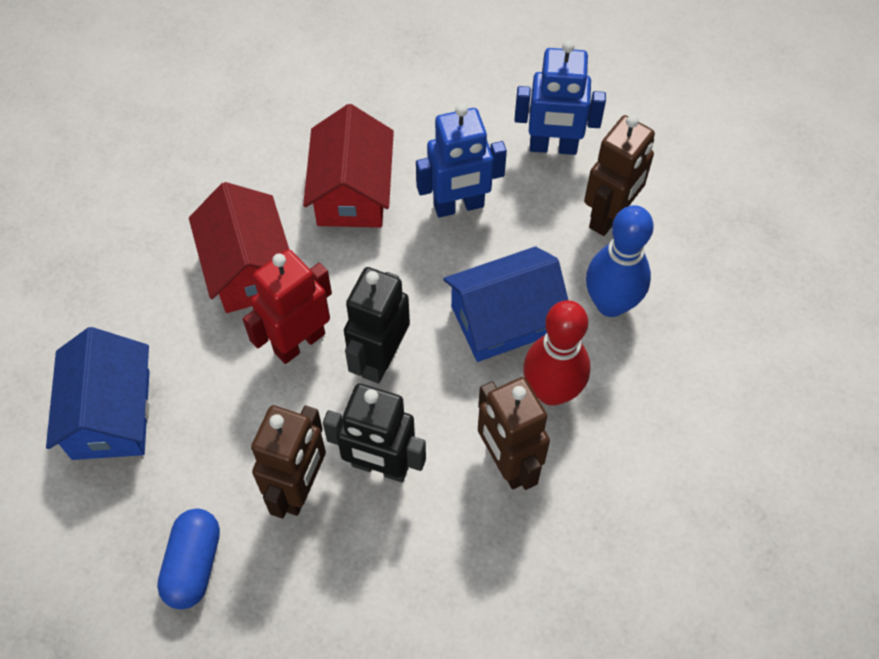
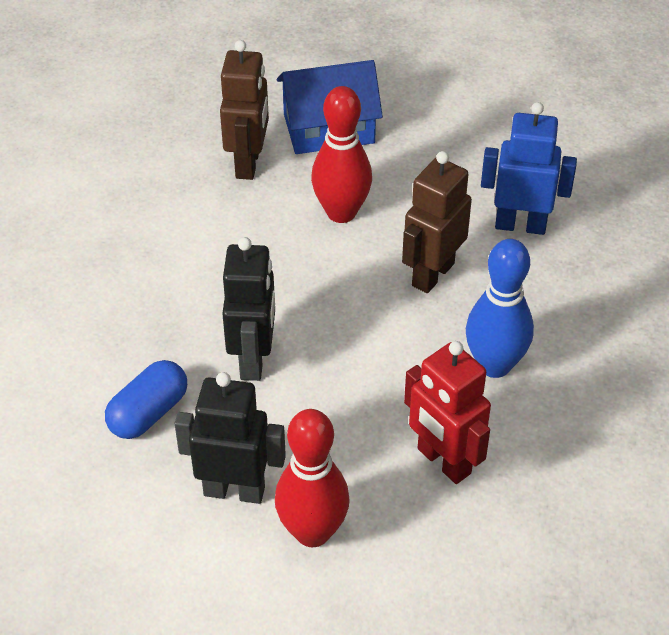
blue house: 2 -> 1
blue robot: 2 -> 1
brown robot: 3 -> 2
red bowling pin: 1 -> 2
red house: 2 -> 0

